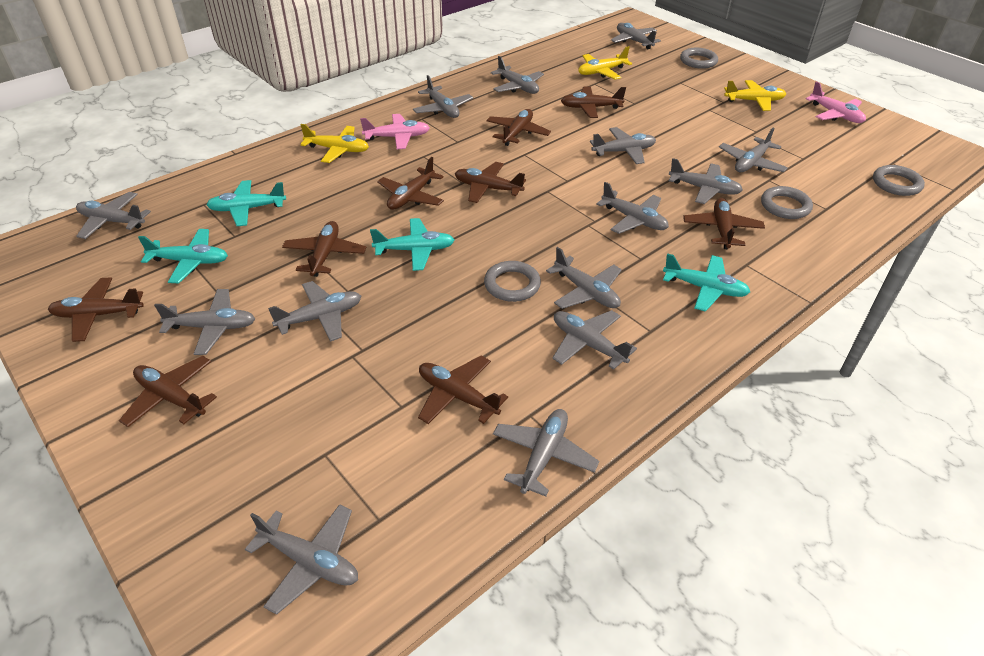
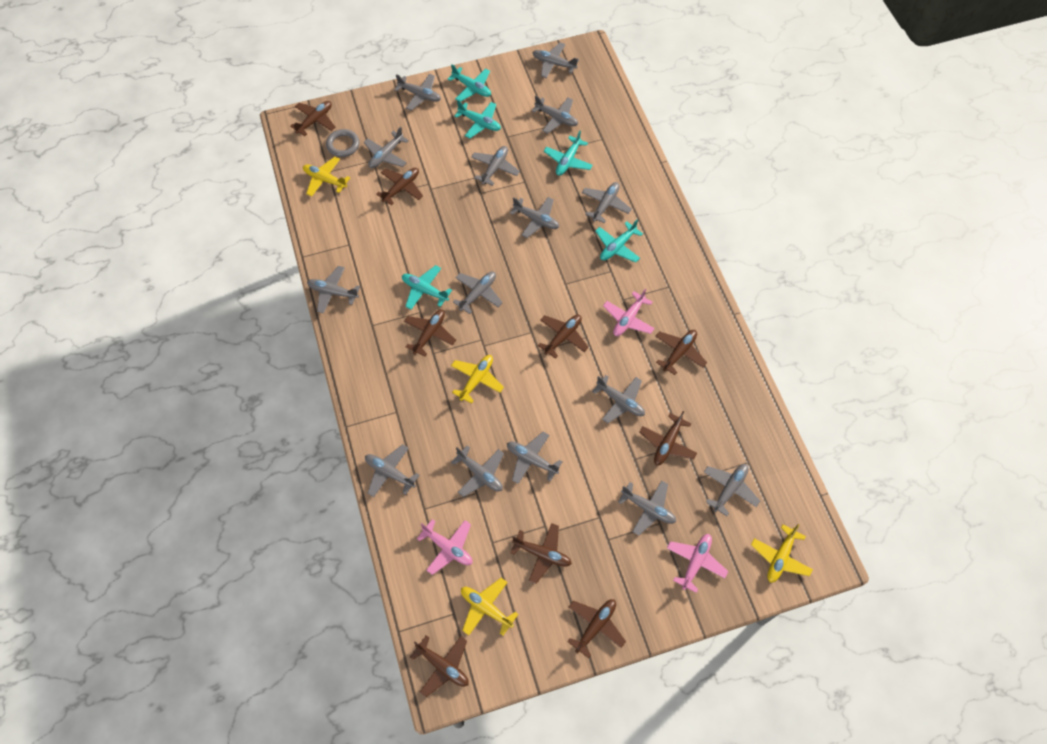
grey plane: 14 -> 15
grey ring: 4 -> 1
pink plane: 2 -> 3
turquoise plane: 4 -> 5
yellow plane: 3 -> 4

